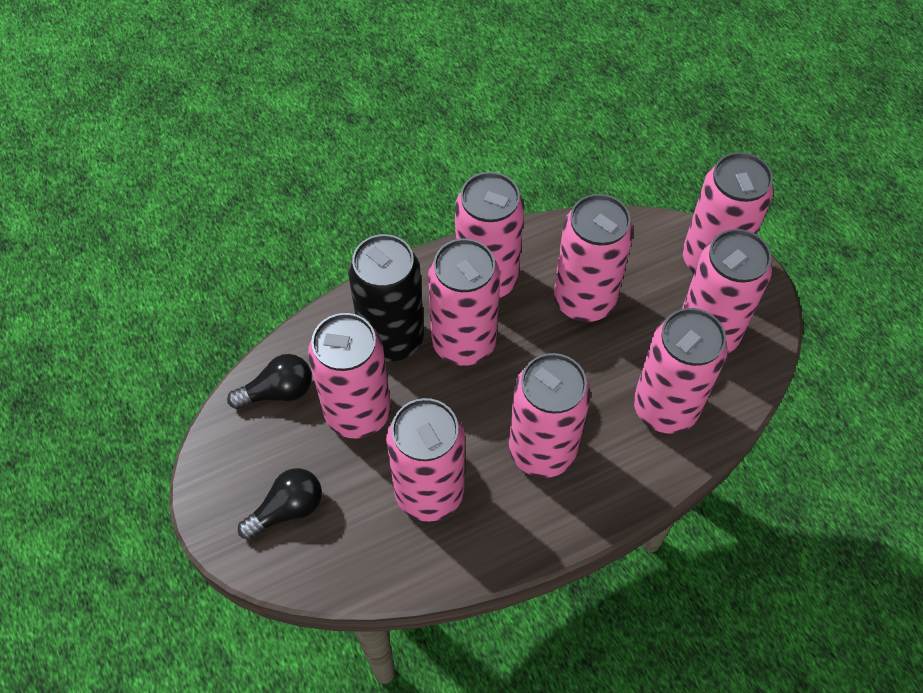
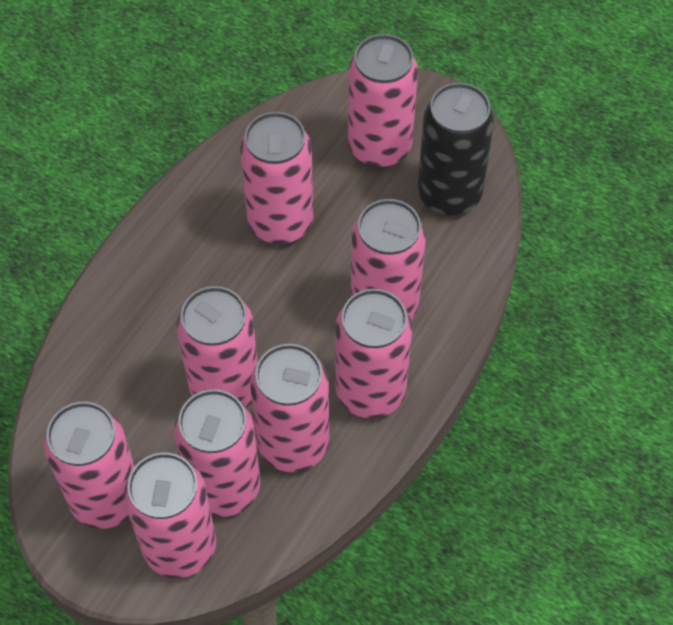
black light bulb: 2 -> 0

